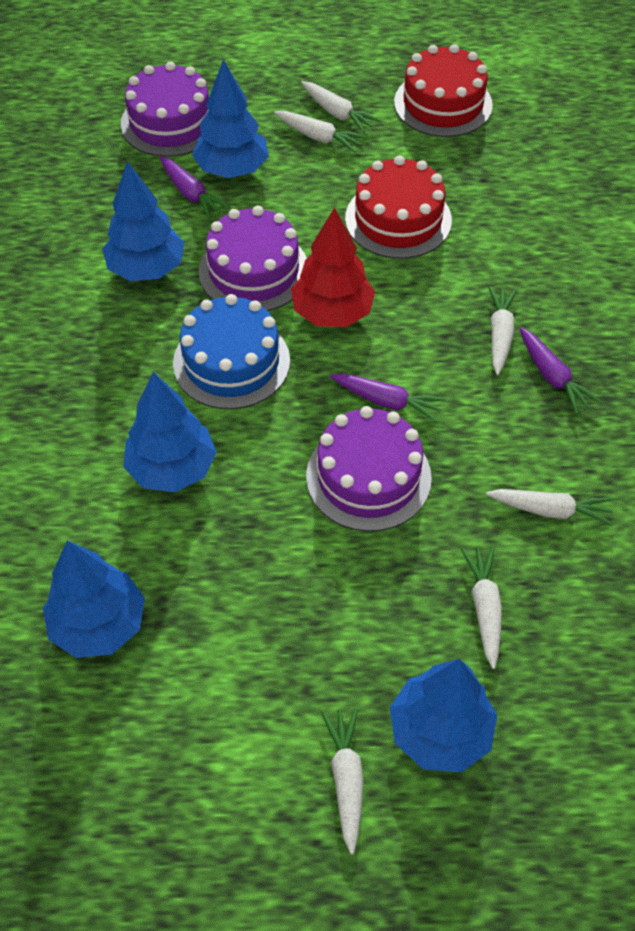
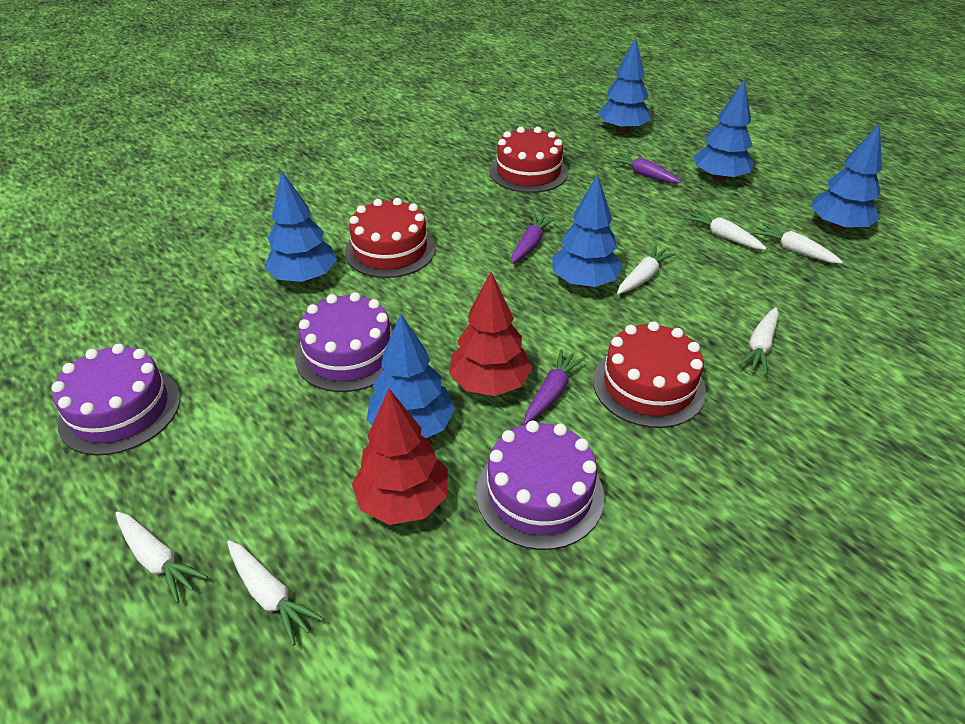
blue cake: 1 -> 0
blue tree: 5 -> 6
red cake: 2 -> 3
red tree: 1 -> 2

